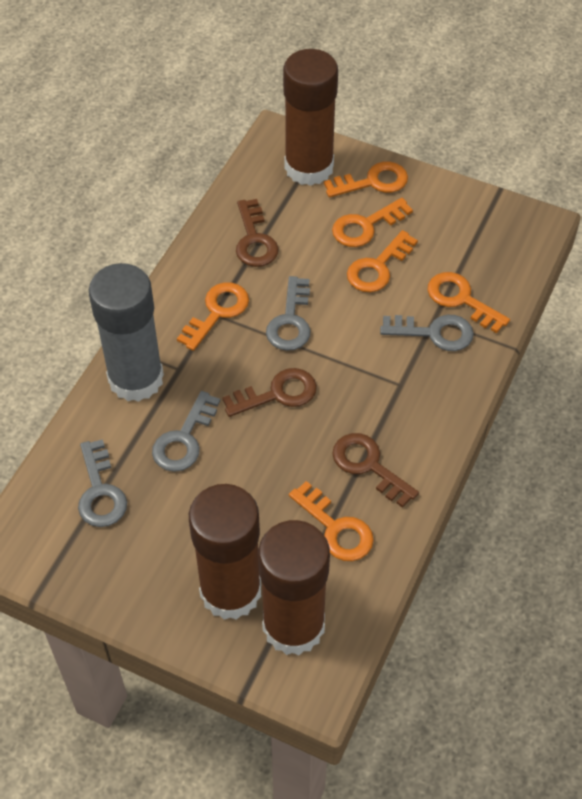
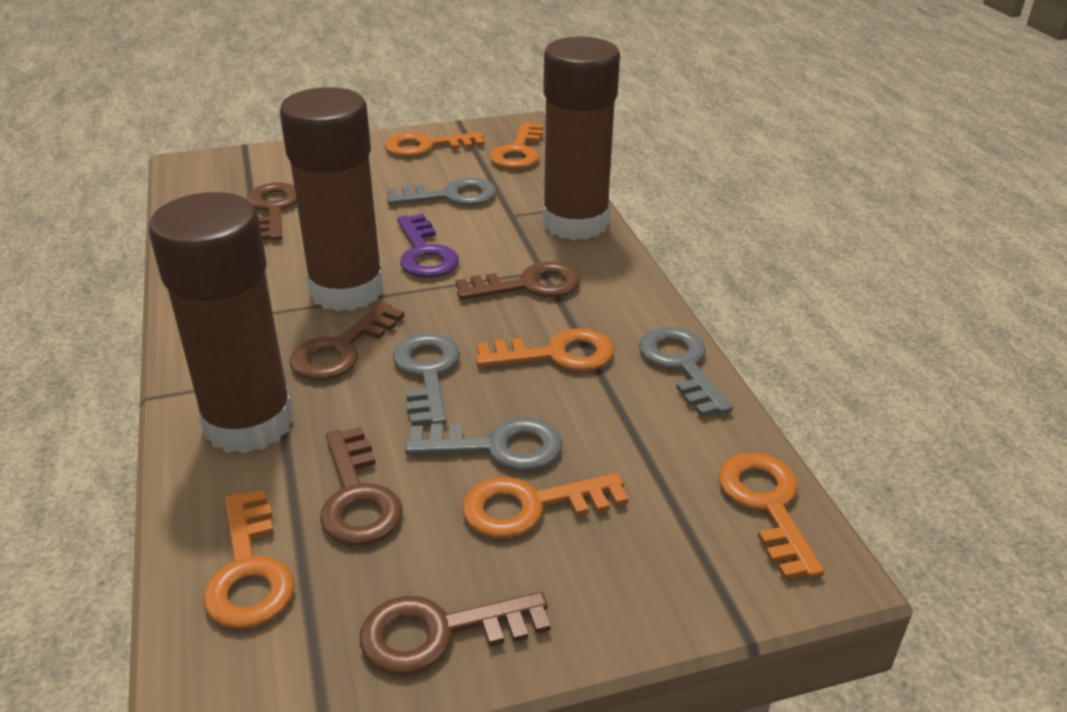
brown key: 3 -> 5
grey glue stick: 1 -> 0
purple key: 0 -> 1

